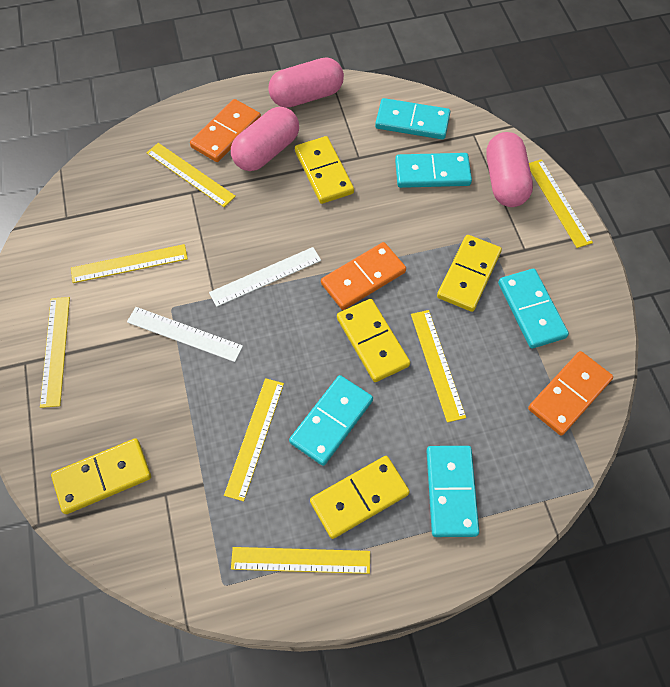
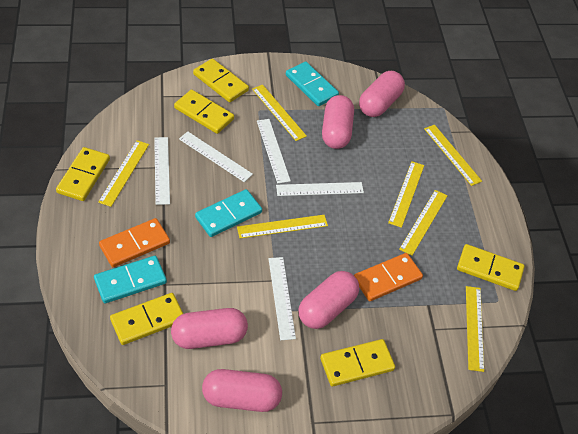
orange domino: 3 -> 2
pink capsule: 3 -> 5
turquoise domino: 5 -> 3
white ruler: 2 -> 5
yellow domino: 5 -> 6

